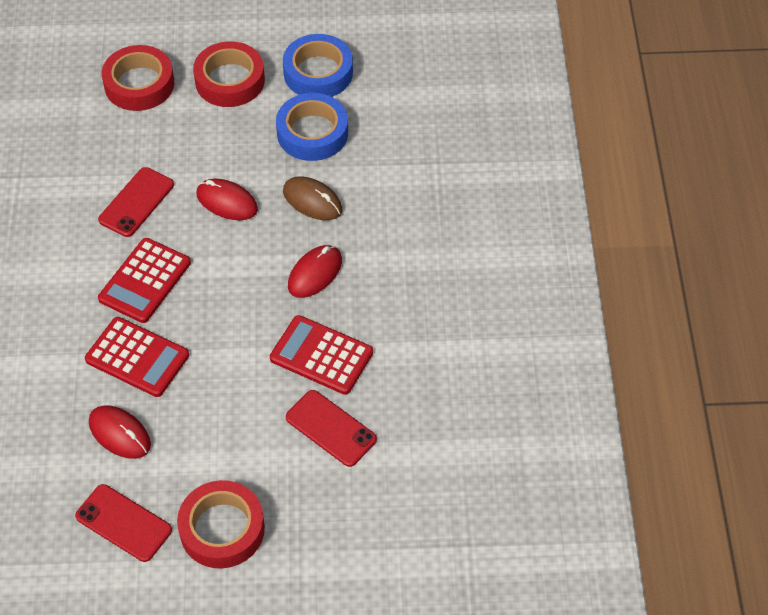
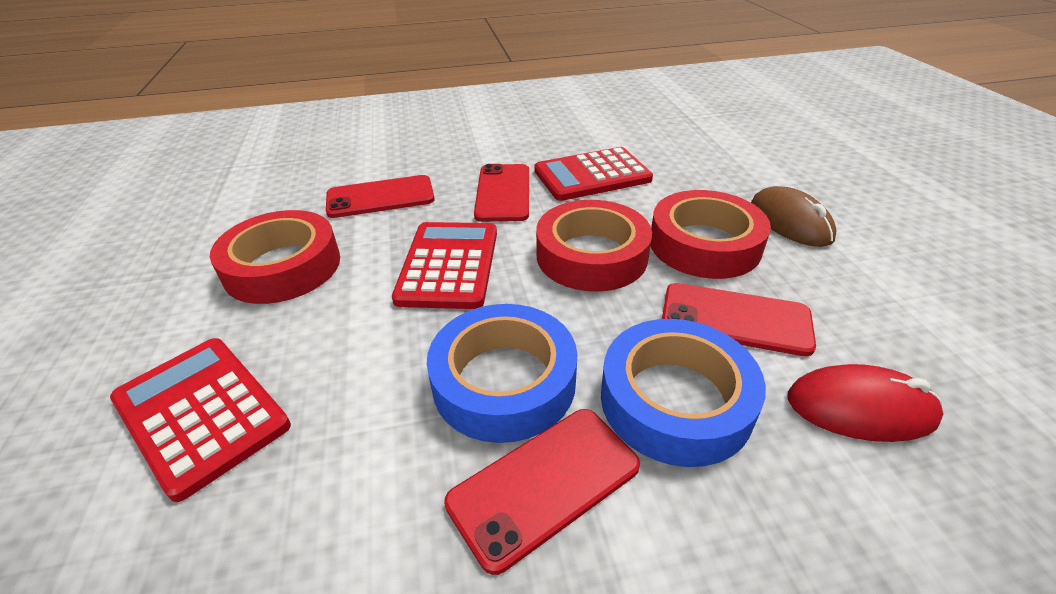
red mouse: 3 -> 1
red phone: 3 -> 4

